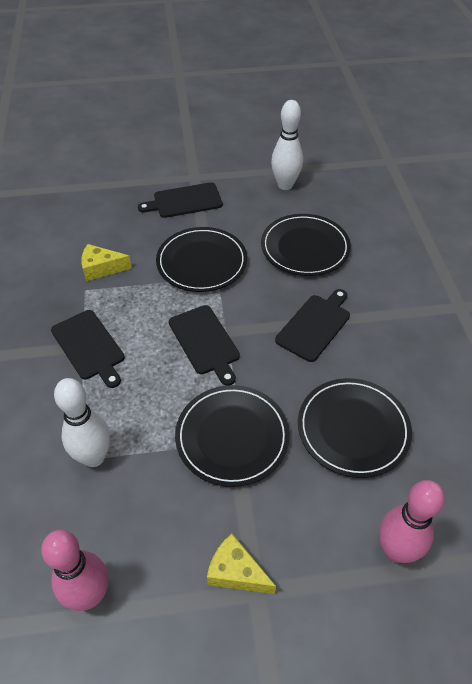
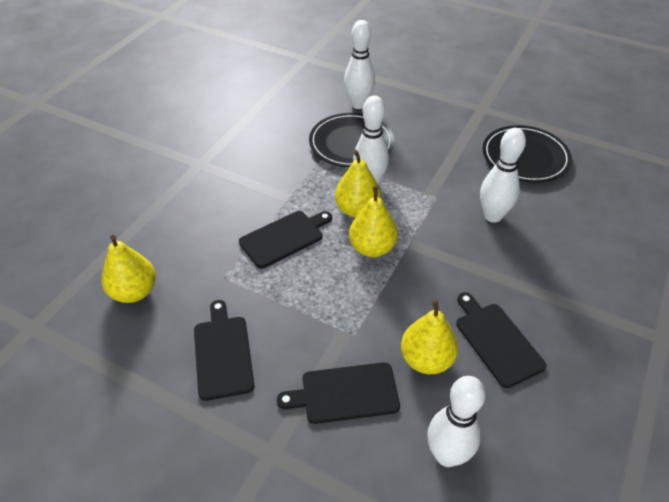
black plate: 4 -> 2
pink bowling pin: 2 -> 0
white bowling pin: 2 -> 4
yellow cheese: 2 -> 0
yellow pear: 0 -> 4

